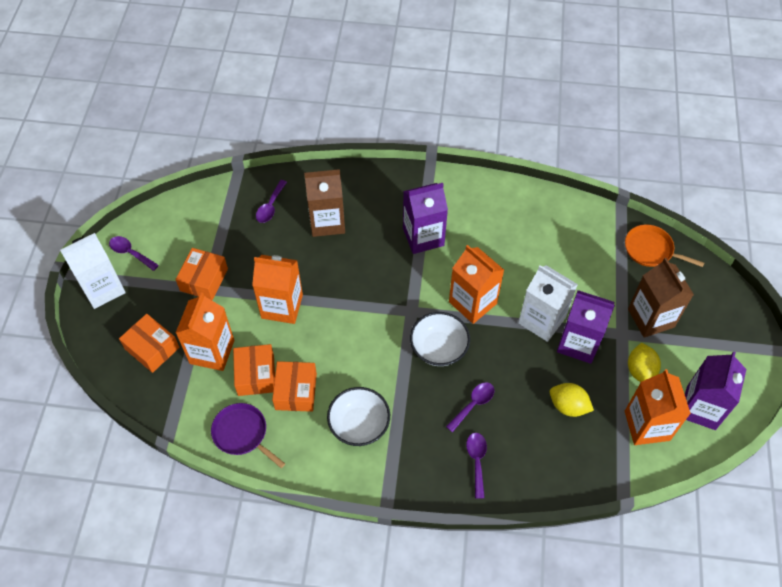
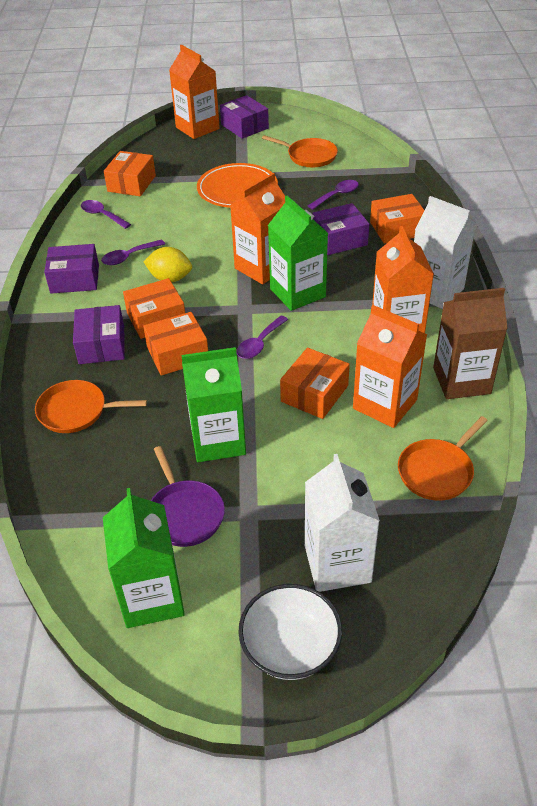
brown carton: 2 -> 1
green carton: 0 -> 3
orange box: 4 -> 5
orange pan: 1 -> 3
orange plate: 0 -> 1
purple box: 0 -> 4
purple carton: 3 -> 0
white bowl: 2 -> 1
yellow lemon: 2 -> 1

